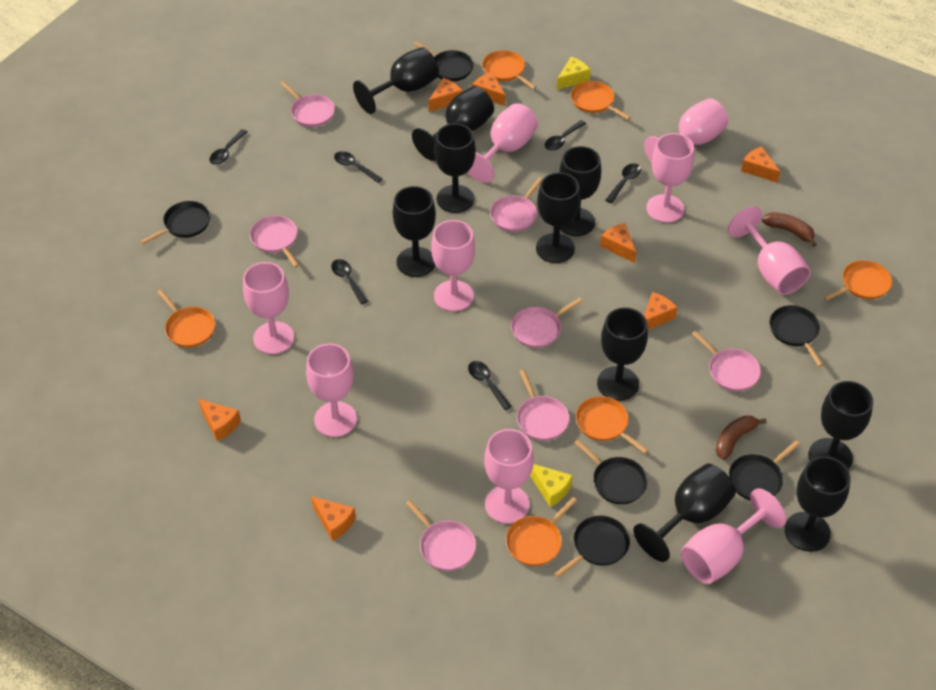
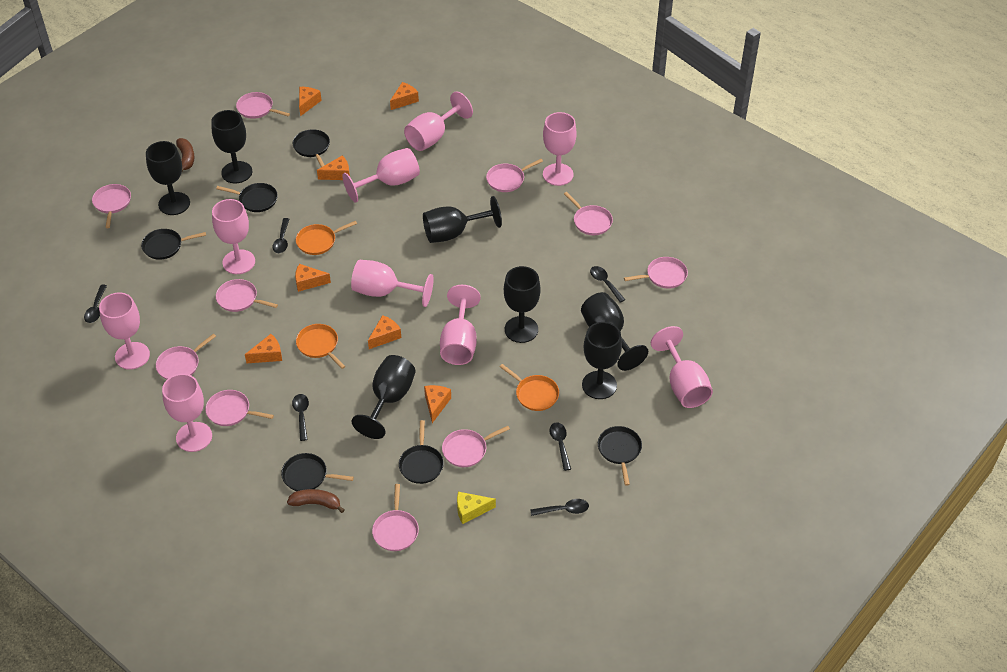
black goblet: 10 -> 7
orange pan: 6 -> 3
pink pan: 7 -> 10
yellow cheese: 2 -> 1

